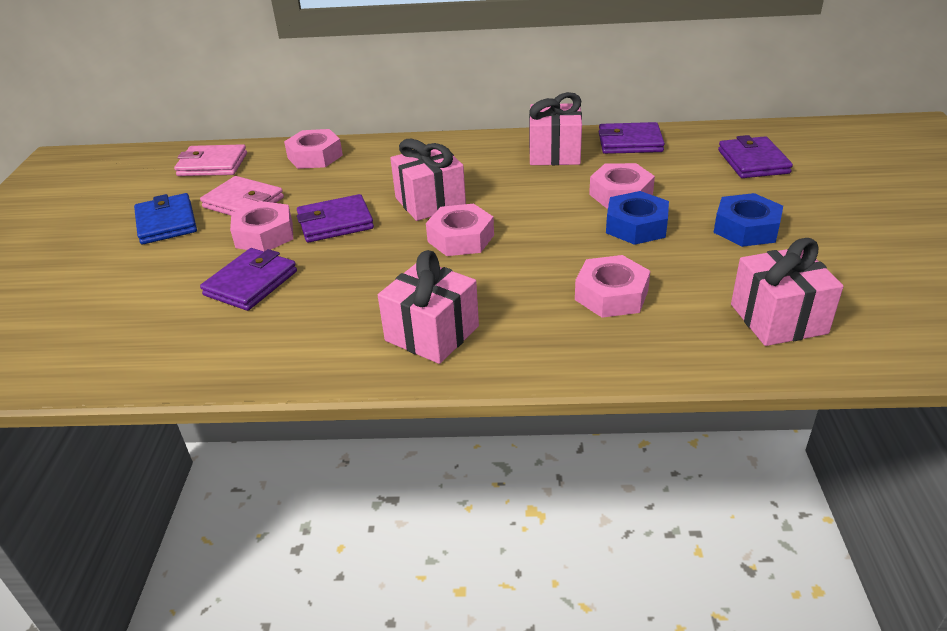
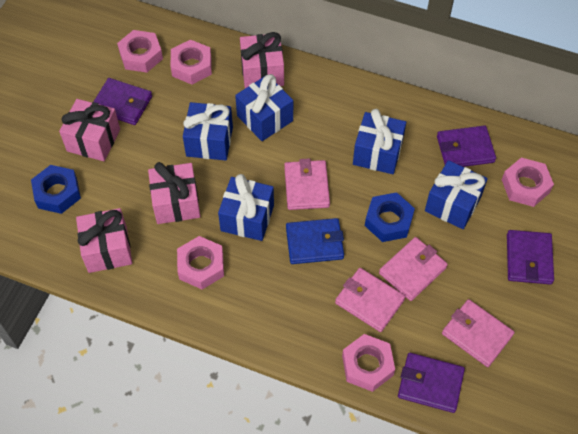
blue gift: 0 -> 5
pink wallet: 2 -> 4

